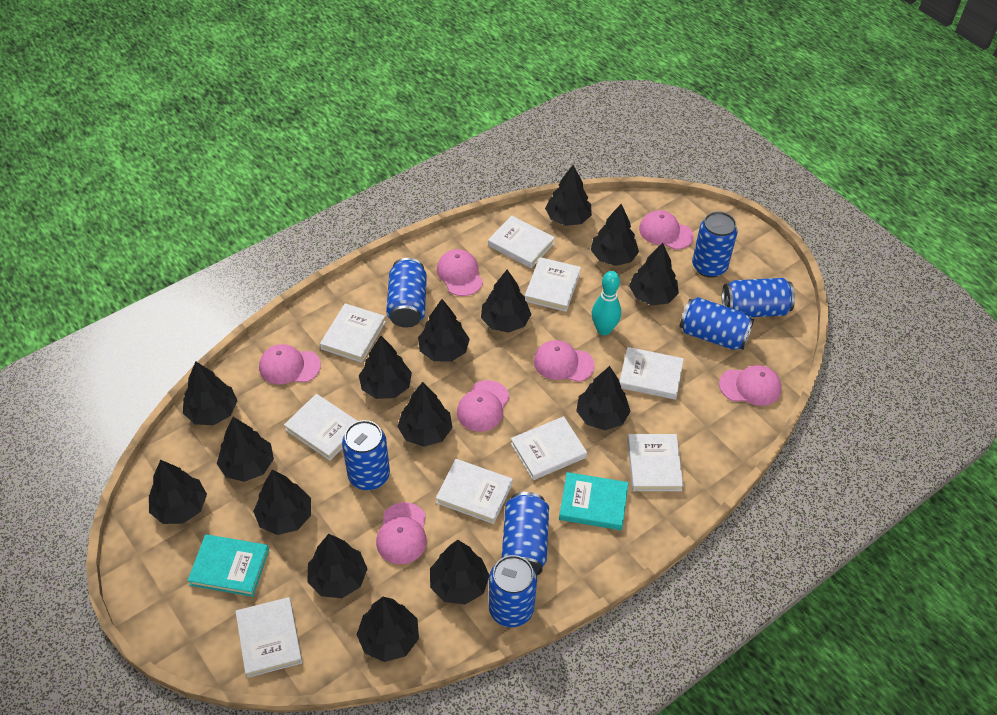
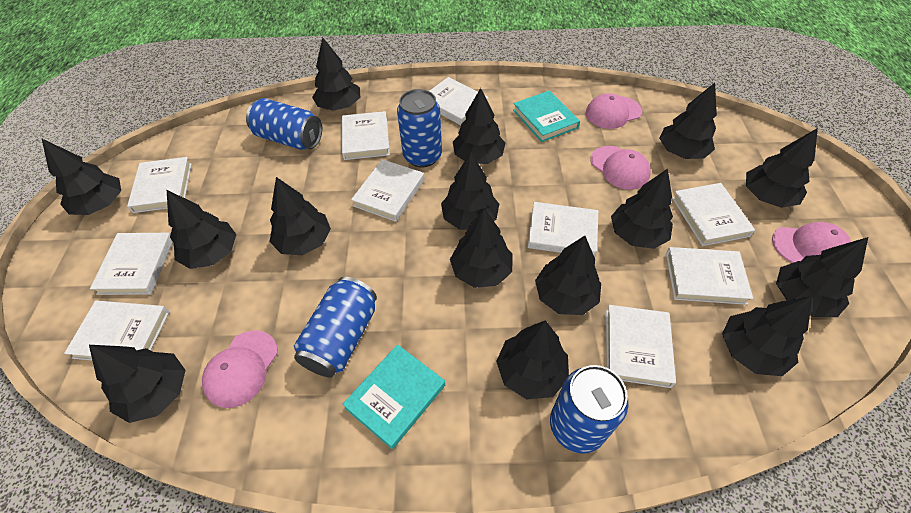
blue can: 7 -> 4
pink cap: 7 -> 4
turquoise bowling pin: 1 -> 0
white book: 9 -> 10

